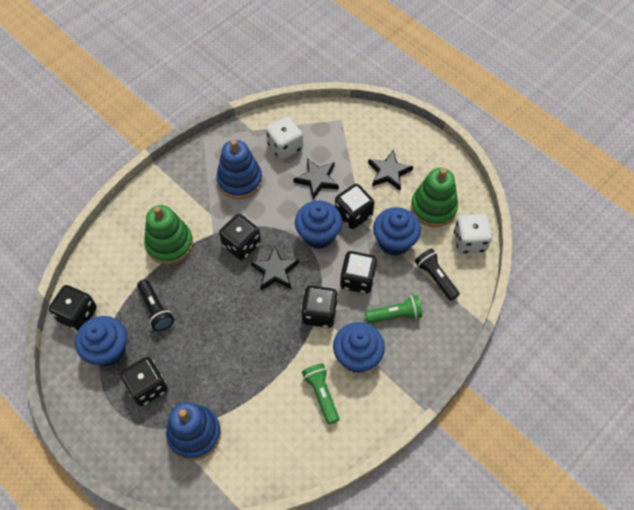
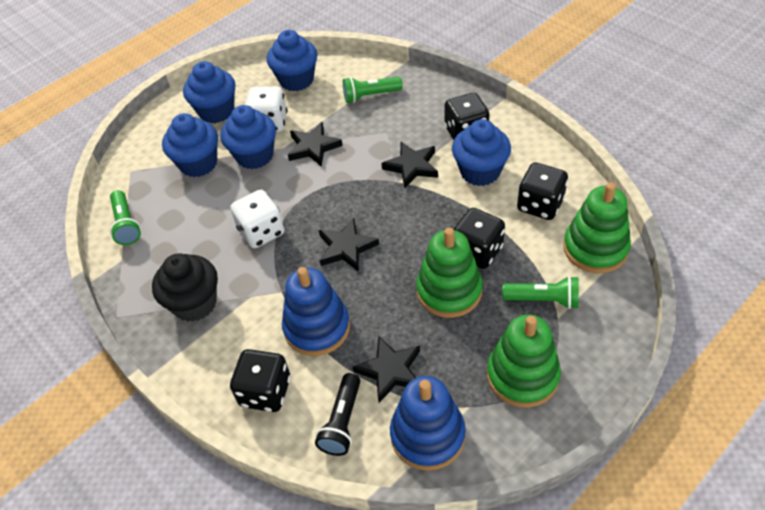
black cupcake: 0 -> 1
black dice: 6 -> 4
black flashlight: 2 -> 1
black star: 3 -> 4
blue cupcake: 4 -> 5
green flashlight: 2 -> 3
green stacking toy: 2 -> 3

